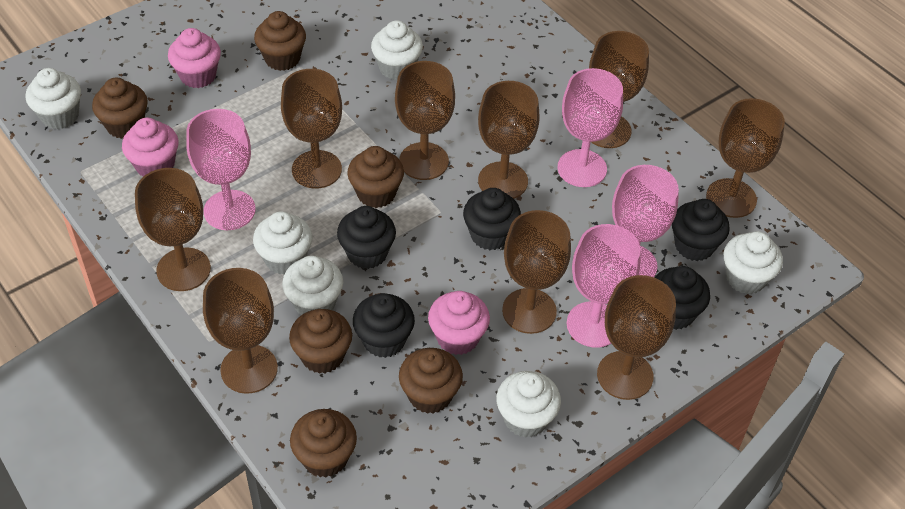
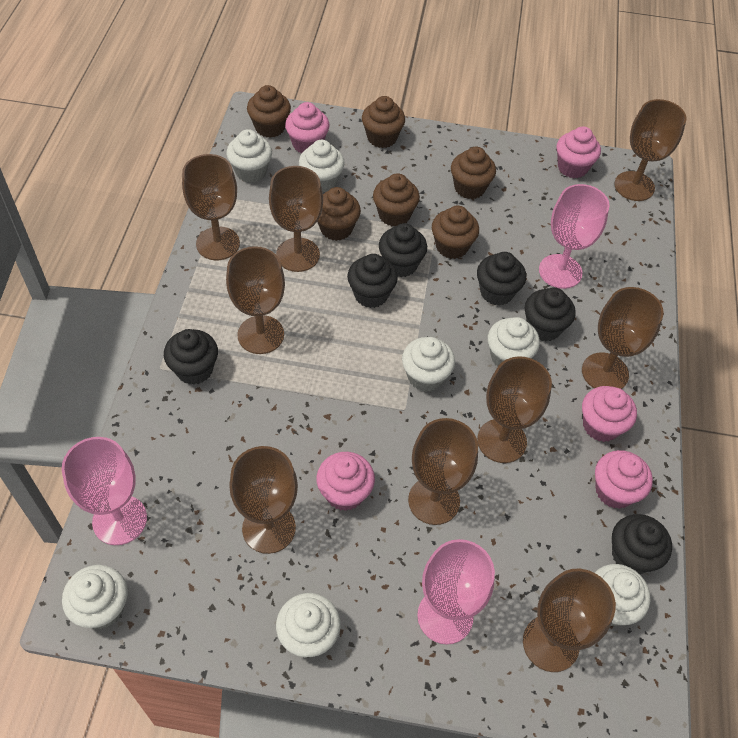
black cupcake: 5 -> 6
pink cupcake: 3 -> 5
pink goblet: 4 -> 3
white cupcake: 6 -> 7

